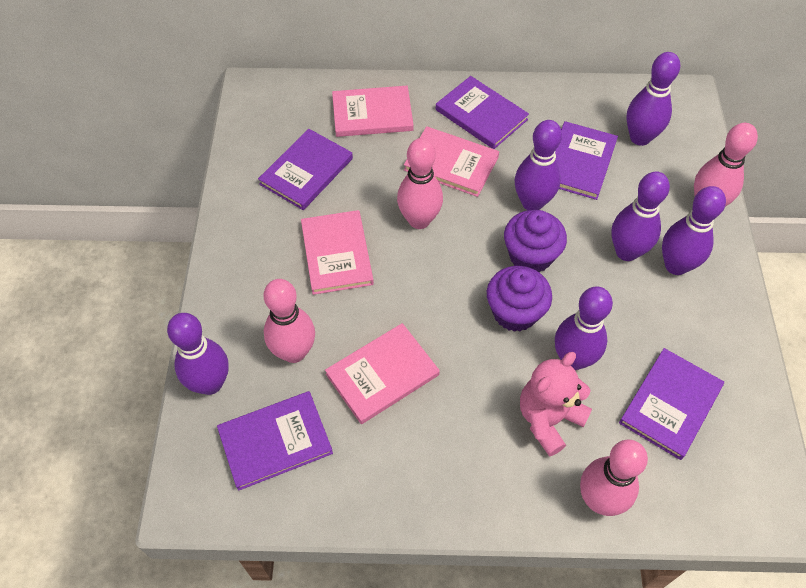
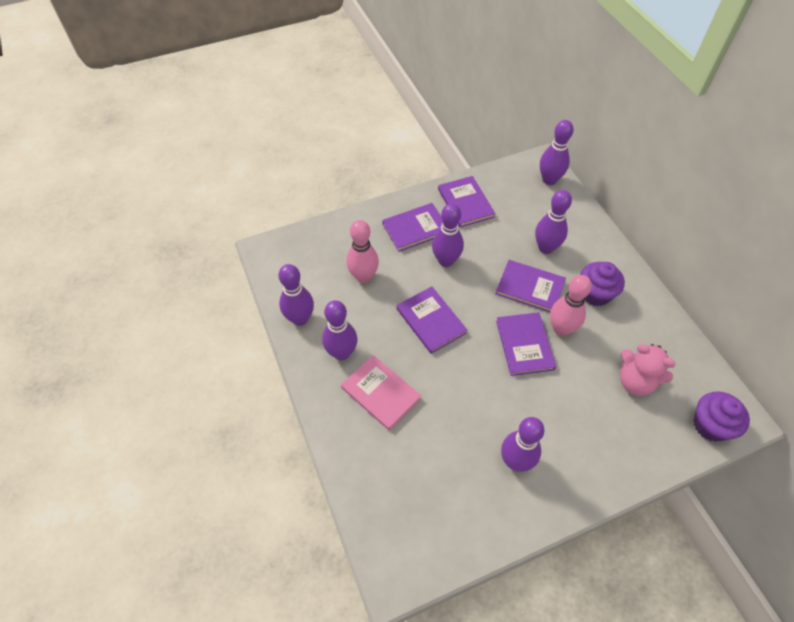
pink book: 4 -> 1
pink bowling pin: 4 -> 2

